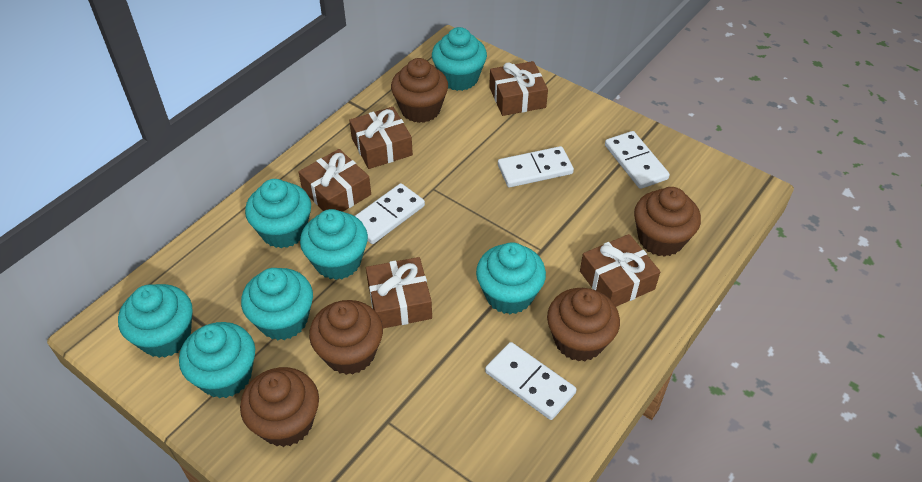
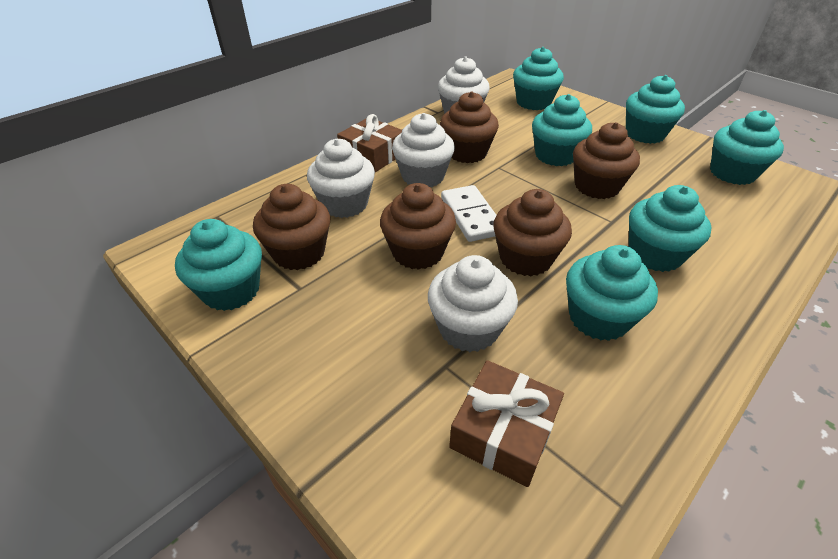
brown gift: 5 -> 2
white cupcake: 0 -> 4
white domino: 4 -> 1

